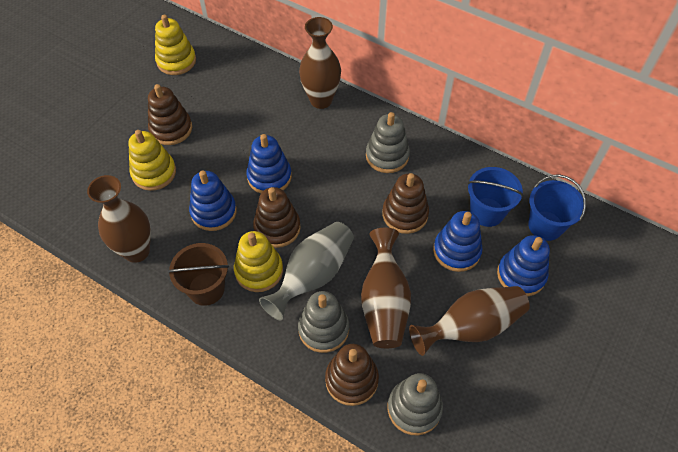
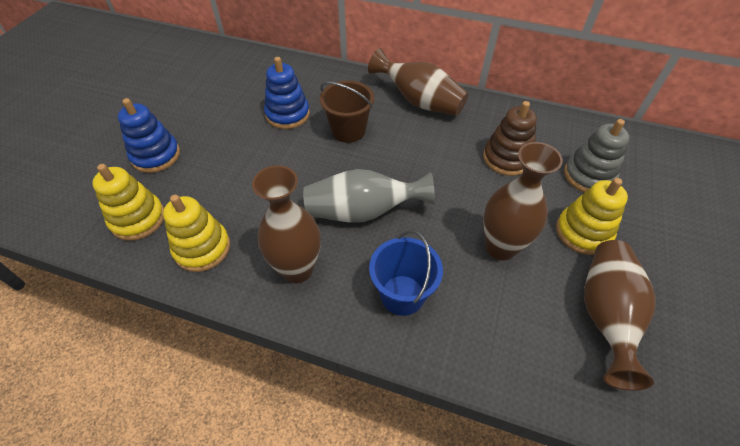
blue bucket: 2 -> 1
blue stacking toy: 4 -> 2
brown stacking toy: 4 -> 1
grey stacking toy: 3 -> 1

